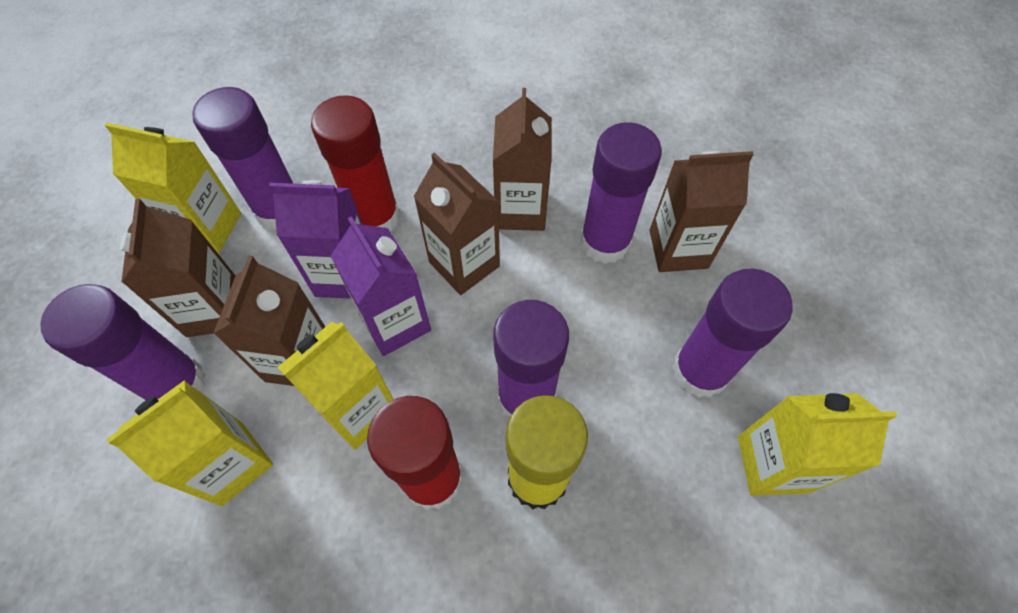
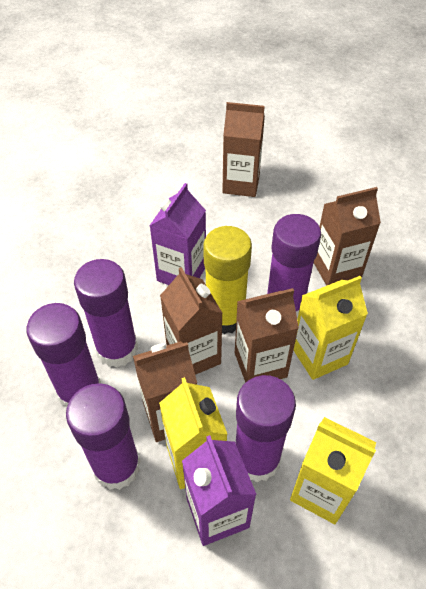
red glue stick: 2 -> 0
yellow carton: 4 -> 3

